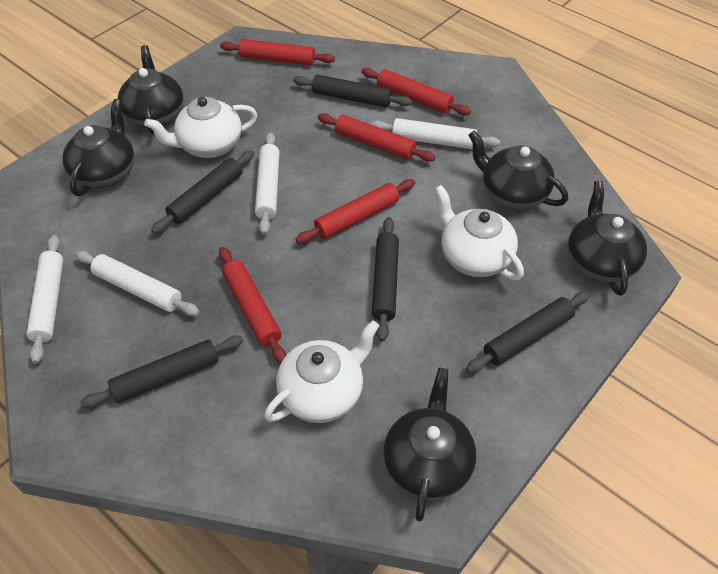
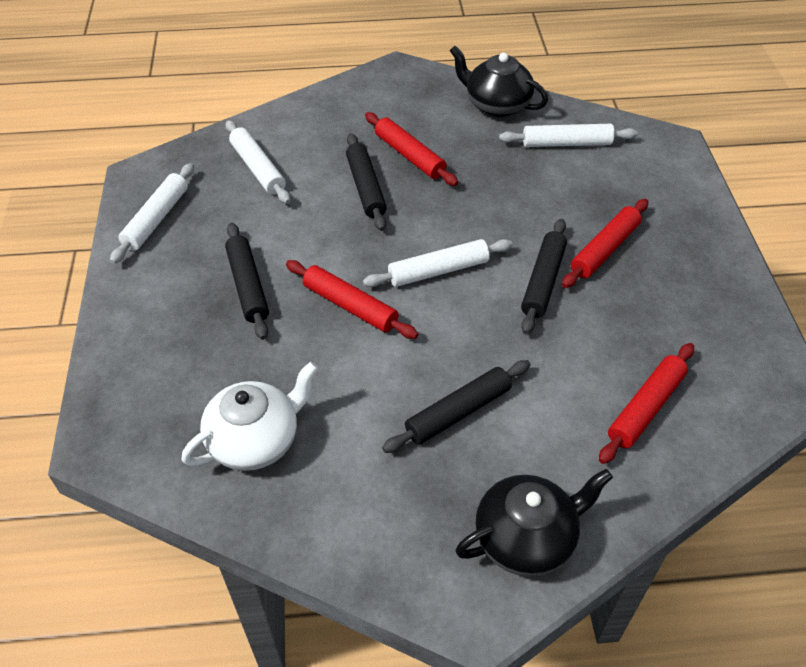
black rolling pin: 5 -> 4
black teapot: 5 -> 2
red rolling pin: 5 -> 4
white teapot: 3 -> 1

